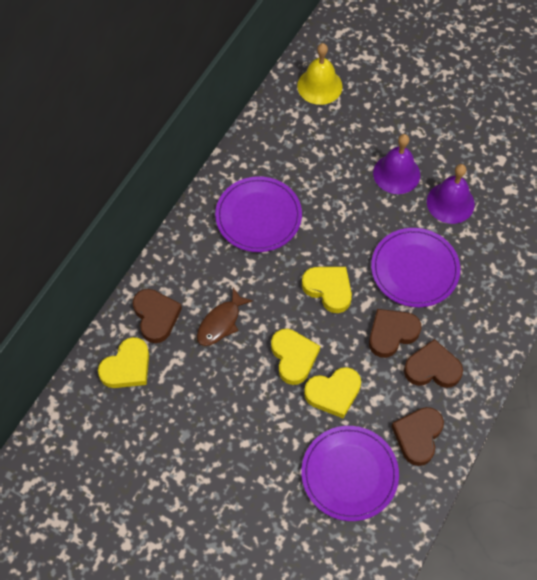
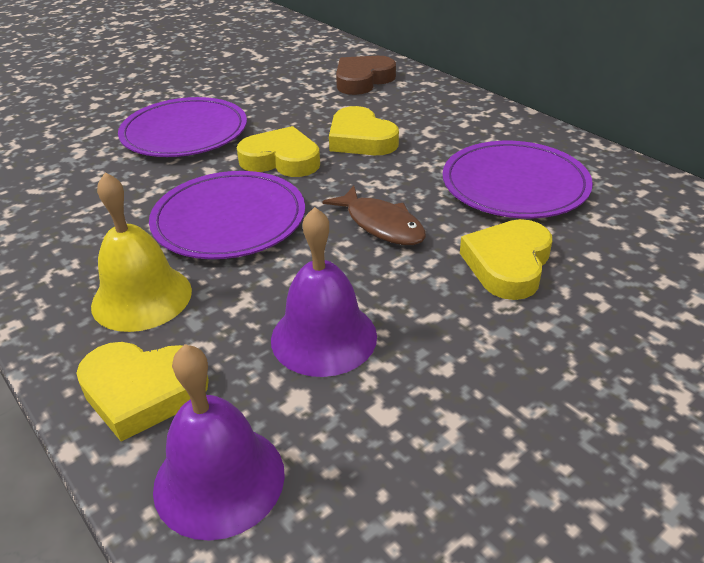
brown heart: 4 -> 1

